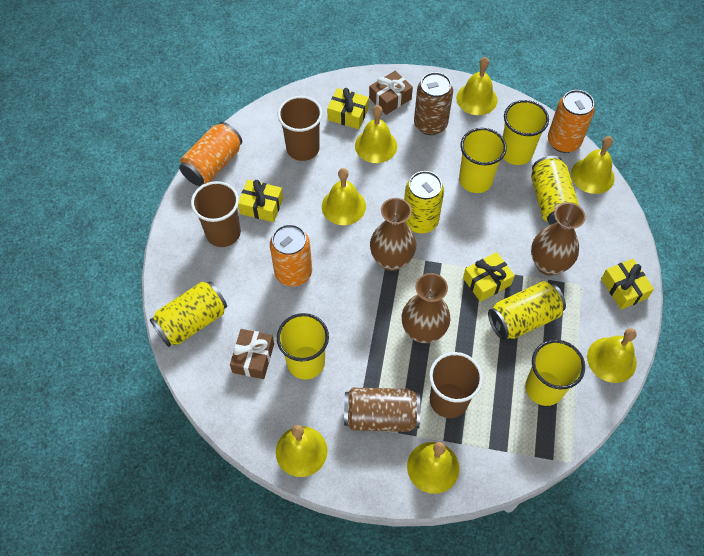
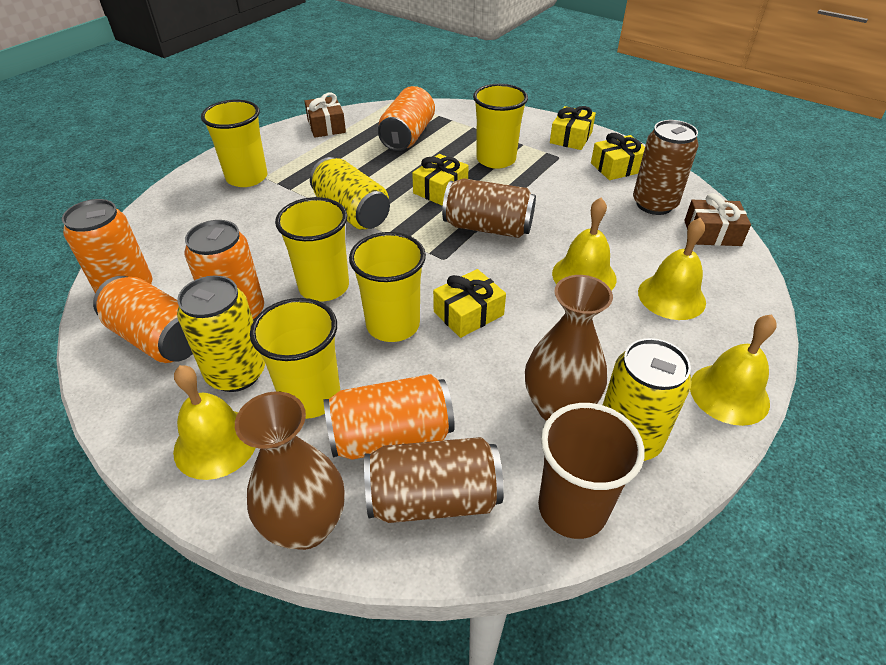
brown can: 2 -> 3
brown cup: 3 -> 1
brown vase: 3 -> 2
orange can: 3 -> 5
yellow bell: 7 -> 4
yellow can: 4 -> 3
yellow cup: 4 -> 5

